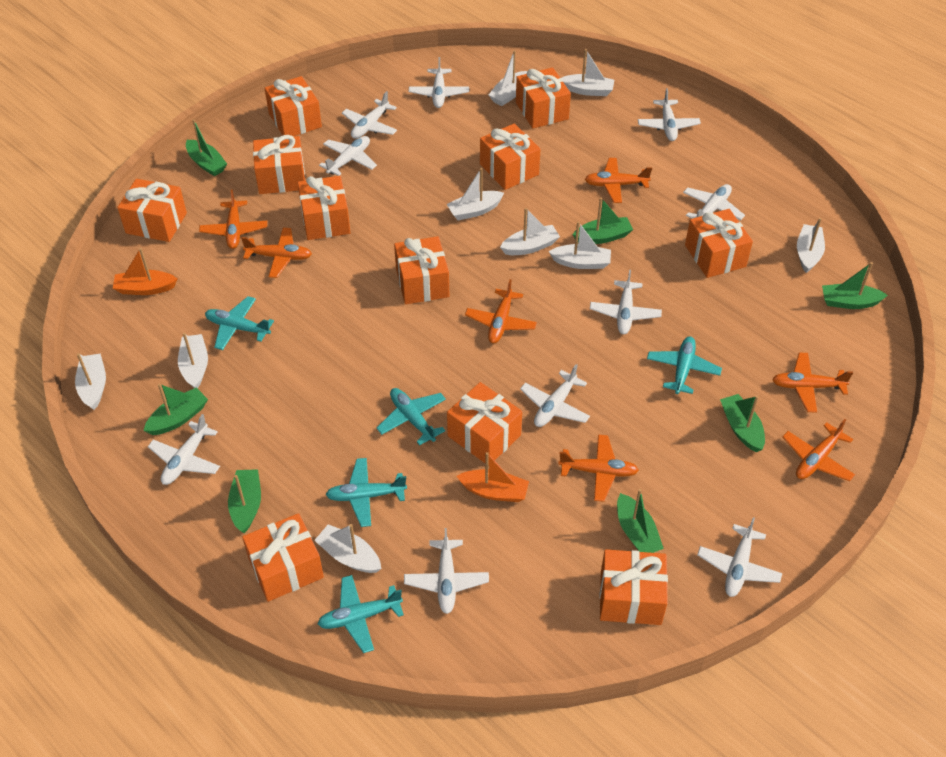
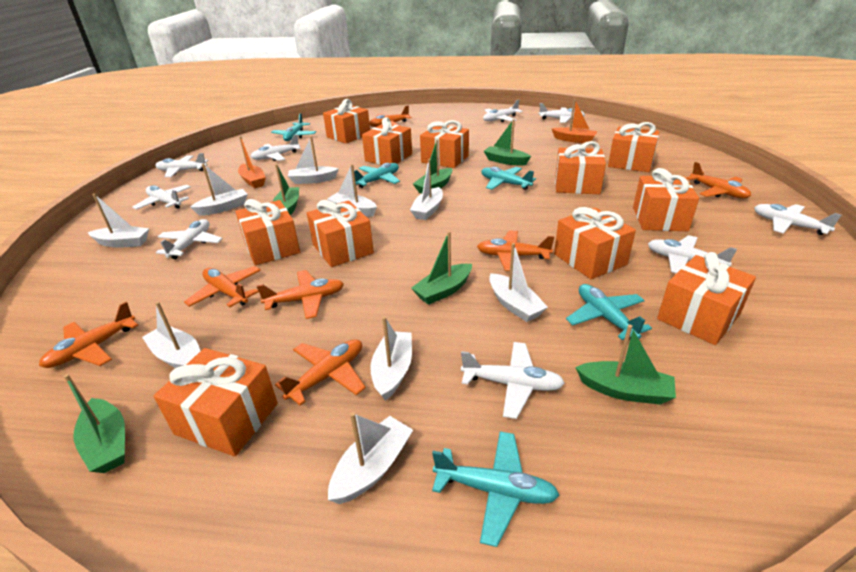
green boat: 7 -> 6
white plane: 10 -> 9

